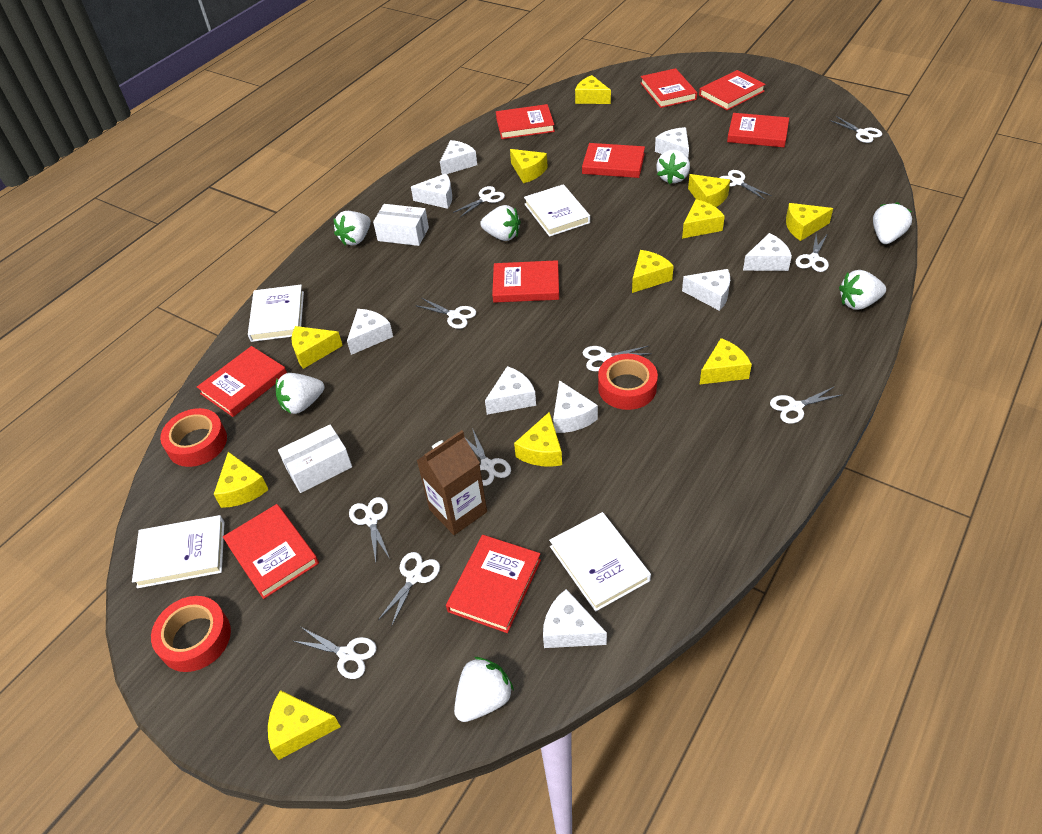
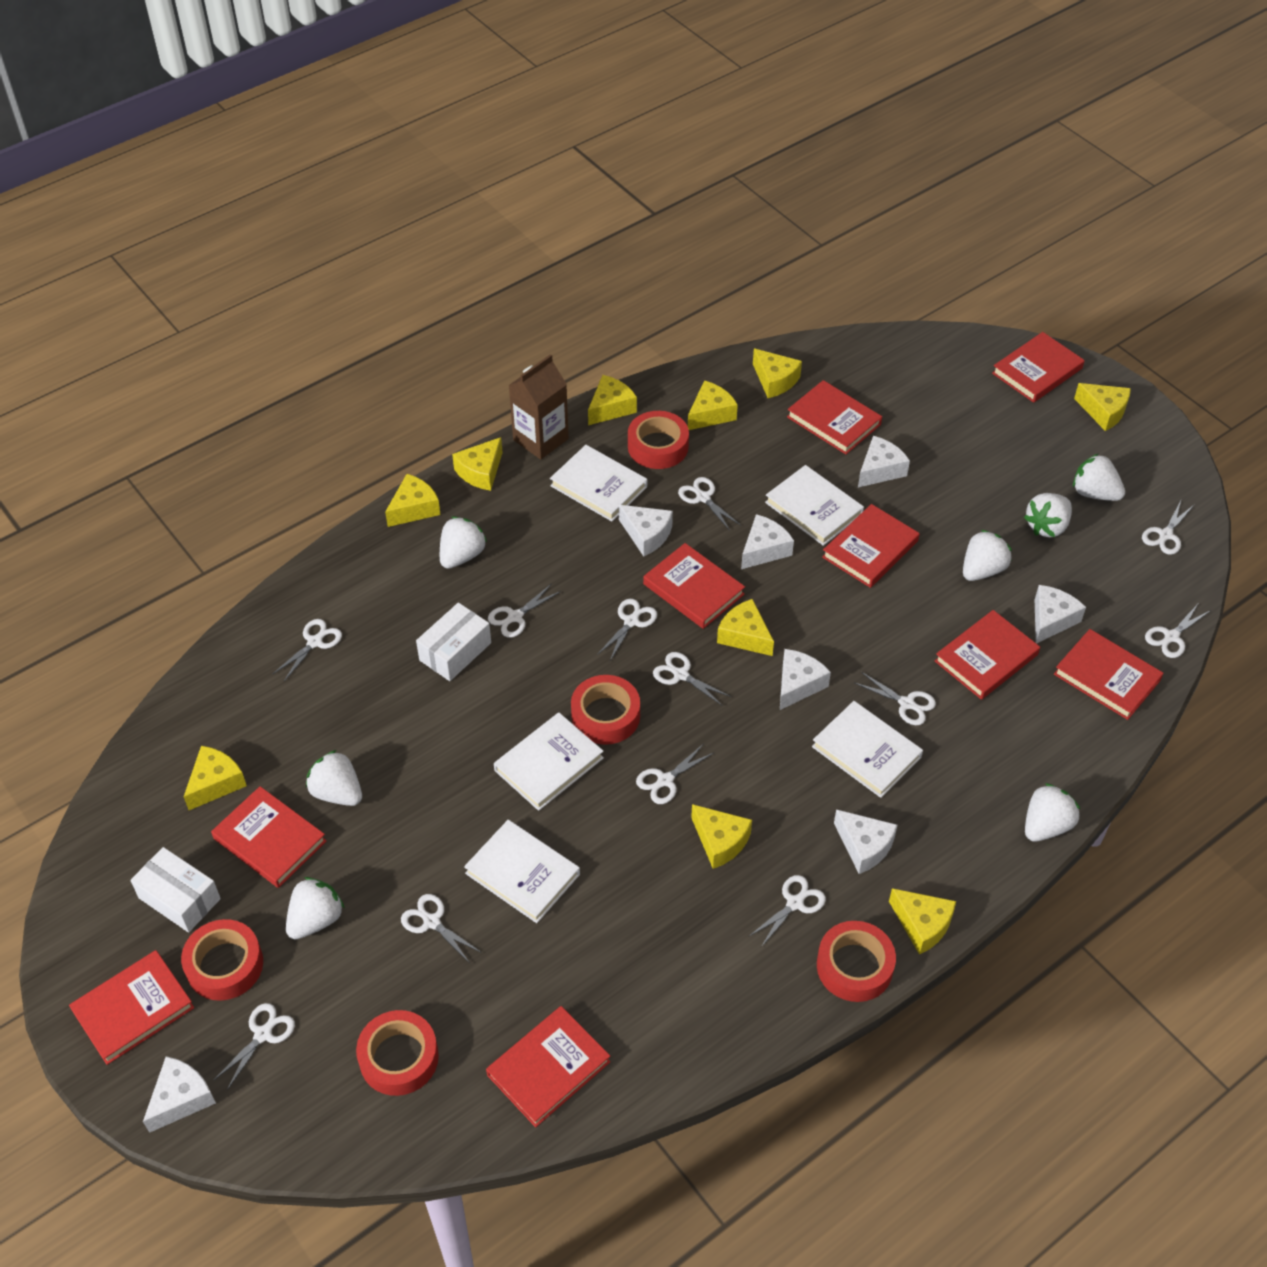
red tape: 3 -> 5
white book: 4 -> 5
white cheese: 9 -> 7
white scissors: 11 -> 12
yellow cheese: 11 -> 10

